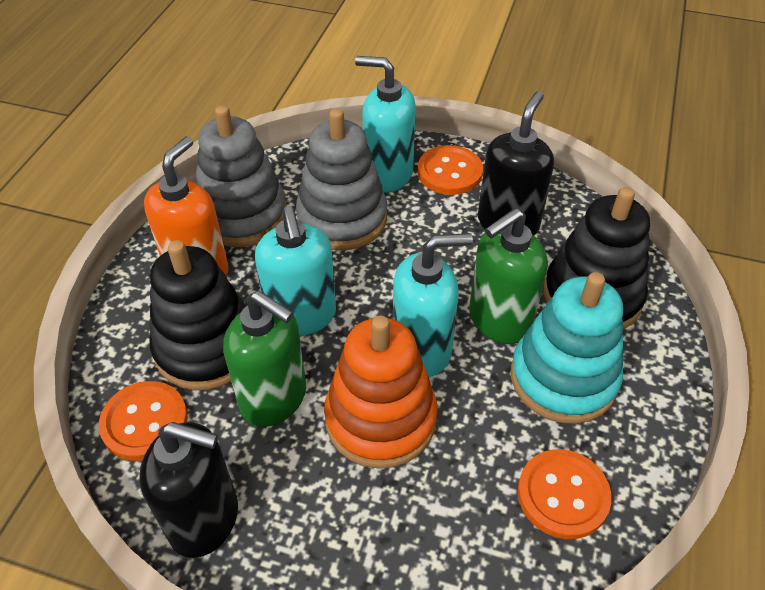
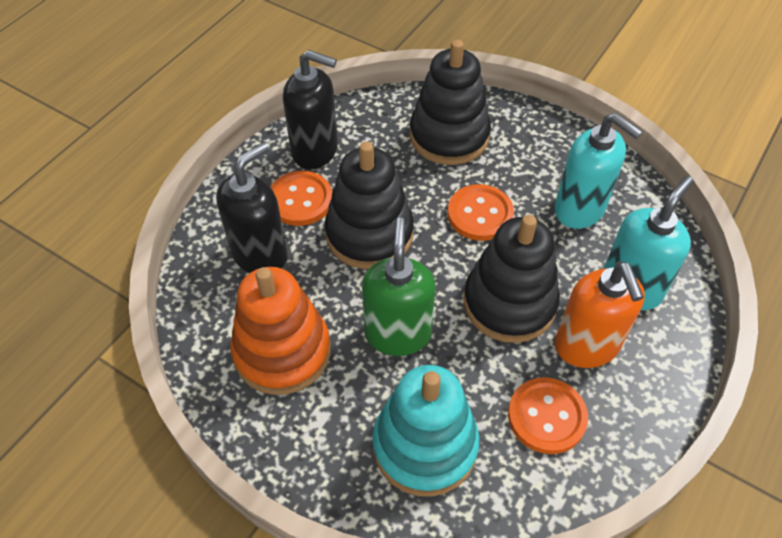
black stacking toy: 2 -> 3
green soap dispenser: 2 -> 1
grey stacking toy: 2 -> 0
turquoise soap dispenser: 3 -> 2

